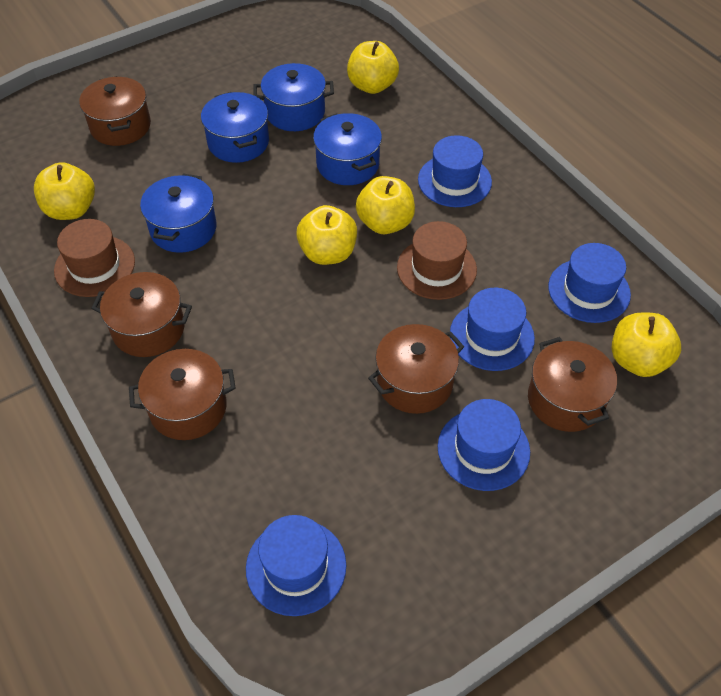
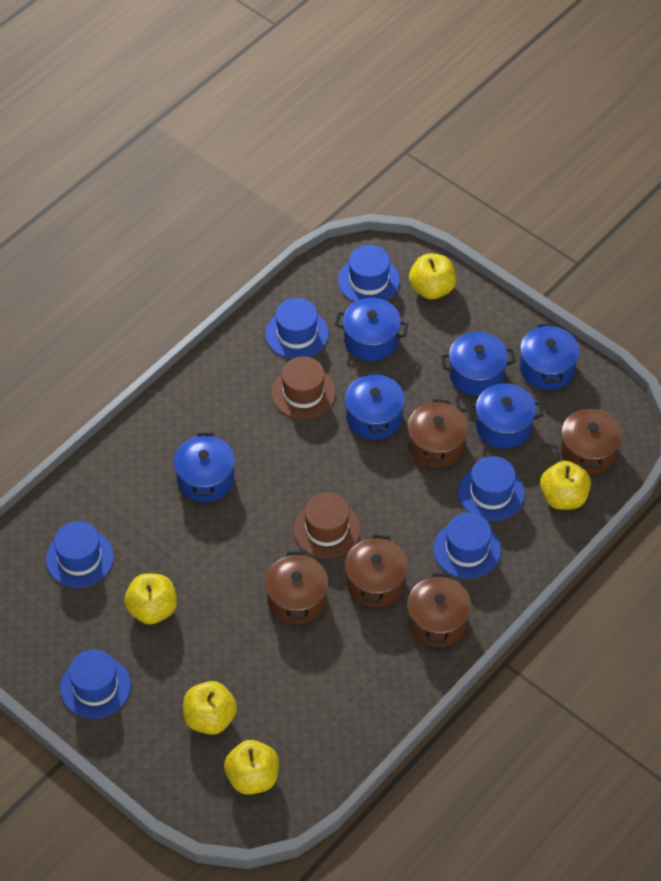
blue hat: 5 -> 6
blue pot: 4 -> 6

